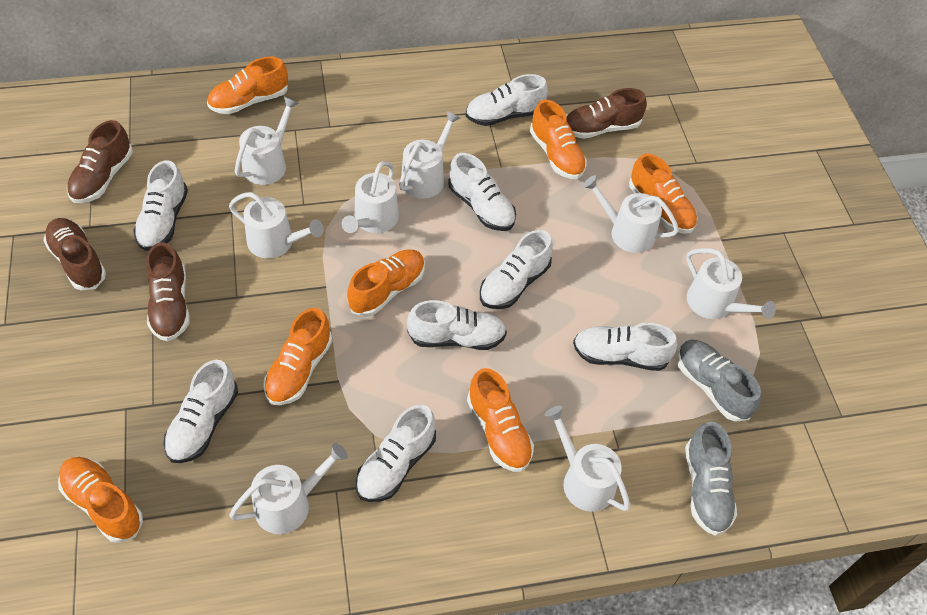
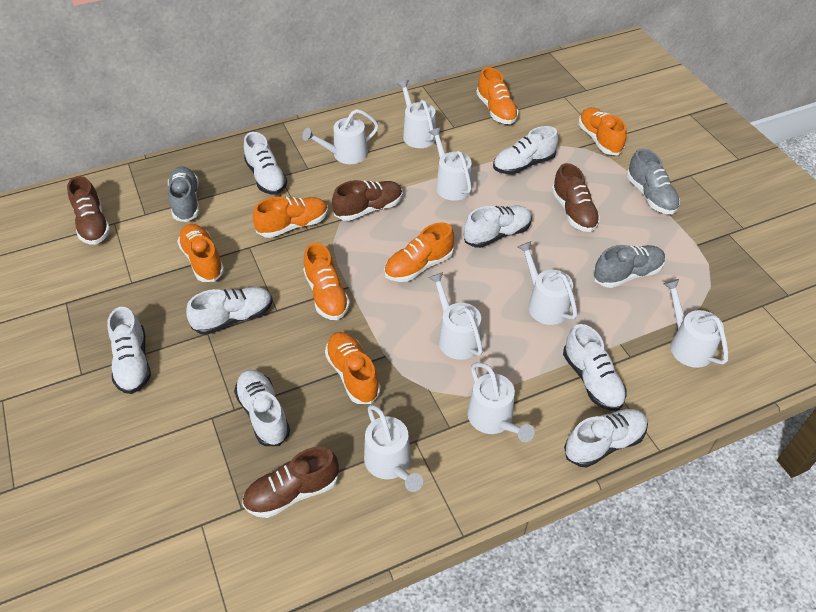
grey shoe: 2 -> 3

